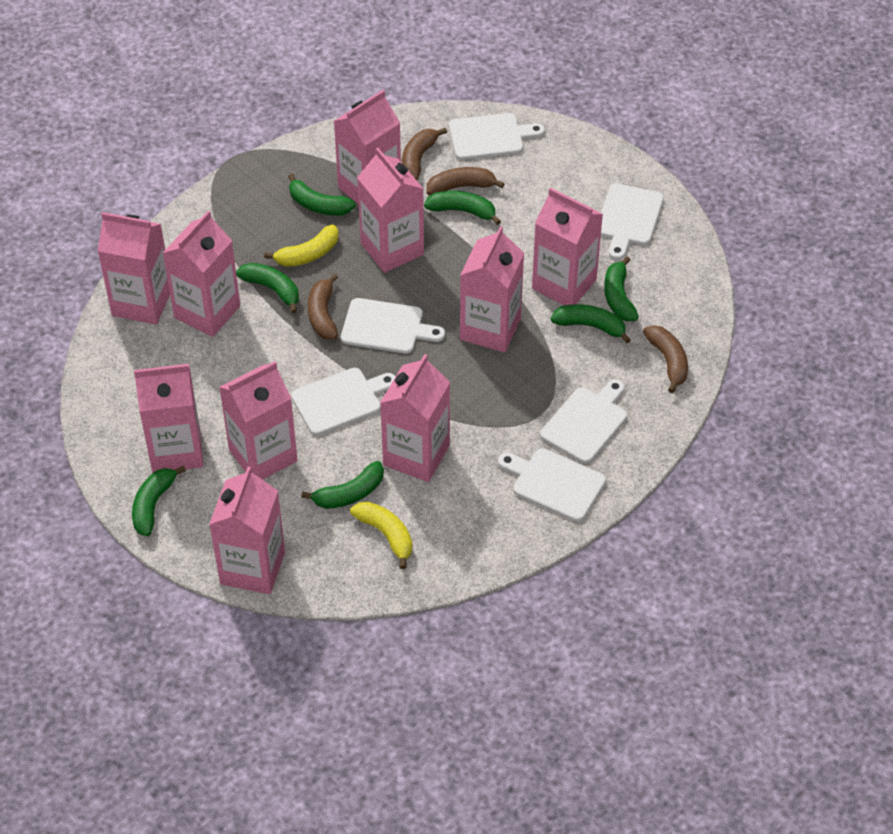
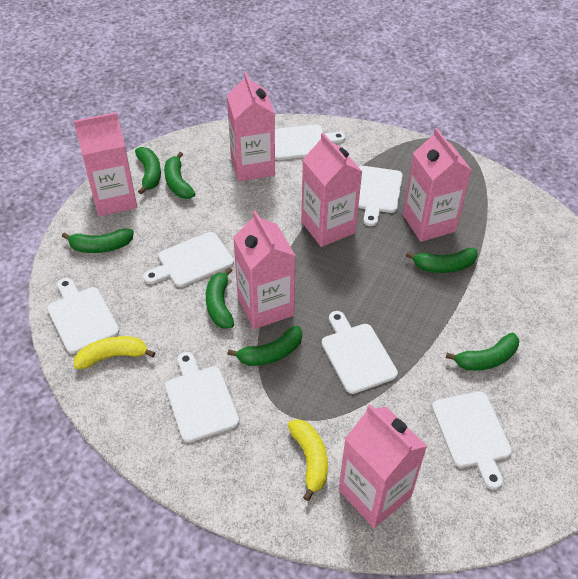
brown banana: 4 -> 0
pink carton: 10 -> 6
white cutting board: 6 -> 7

